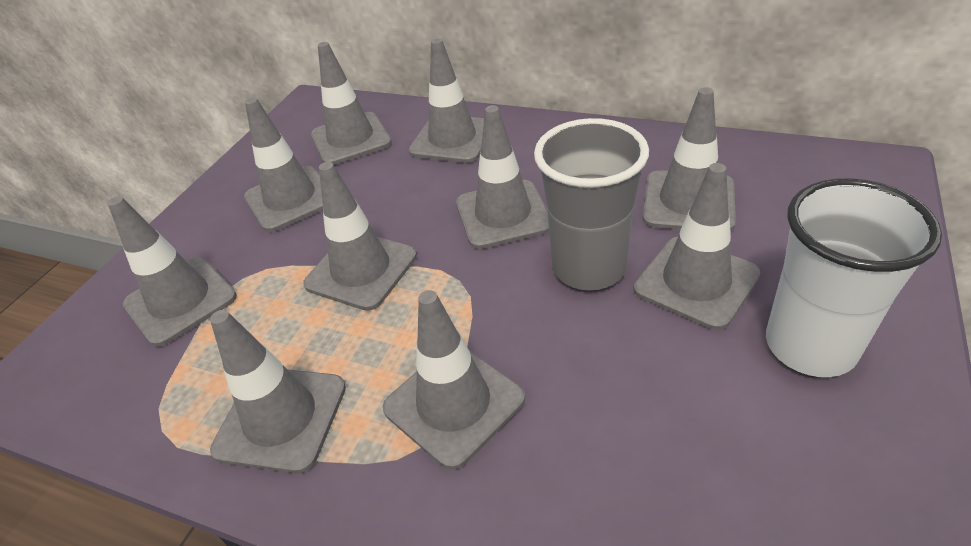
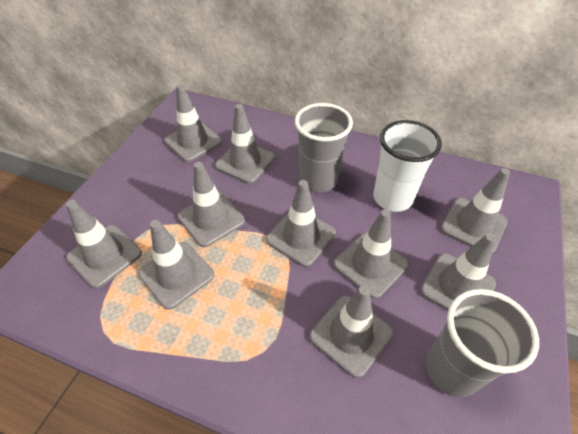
grey cup: 1 -> 2

